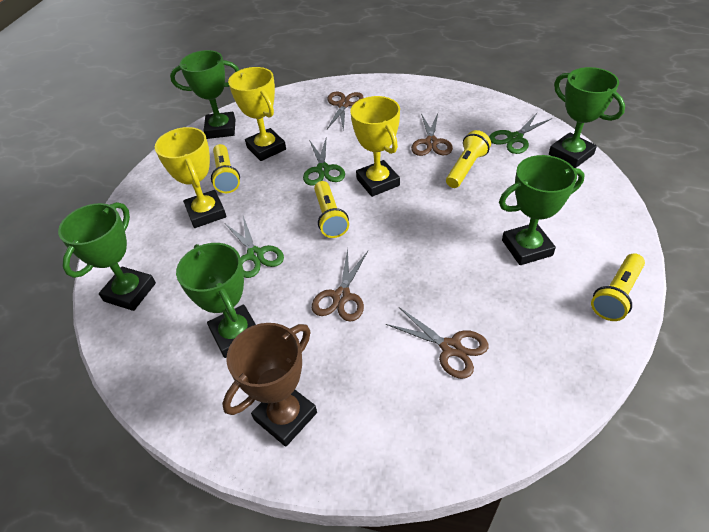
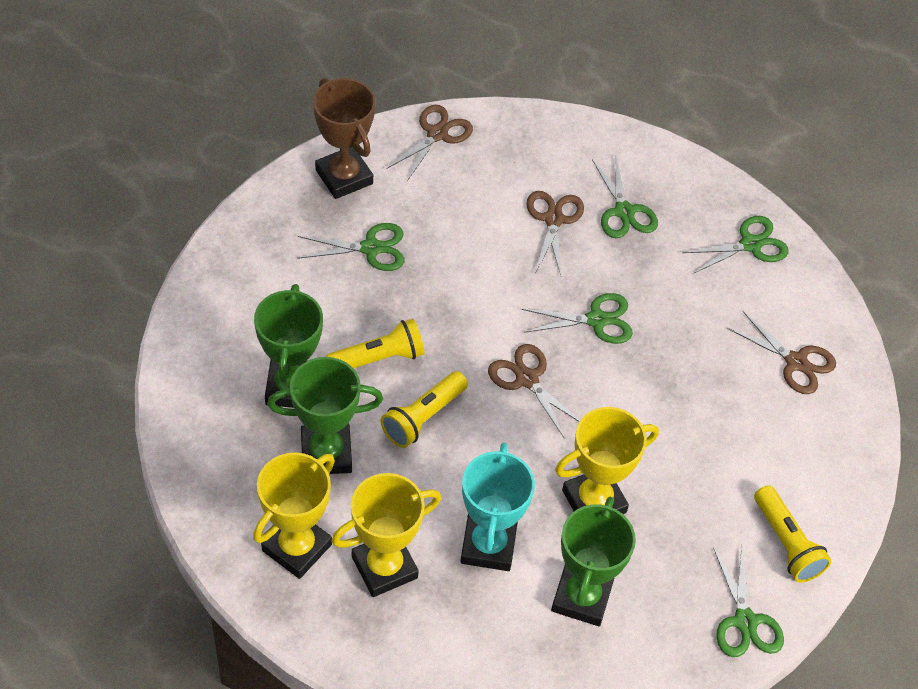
green scissors: 3 -> 5
green trophy: 5 -> 3
turquoise trophy: 0 -> 1
yellow flashlight: 4 -> 3

